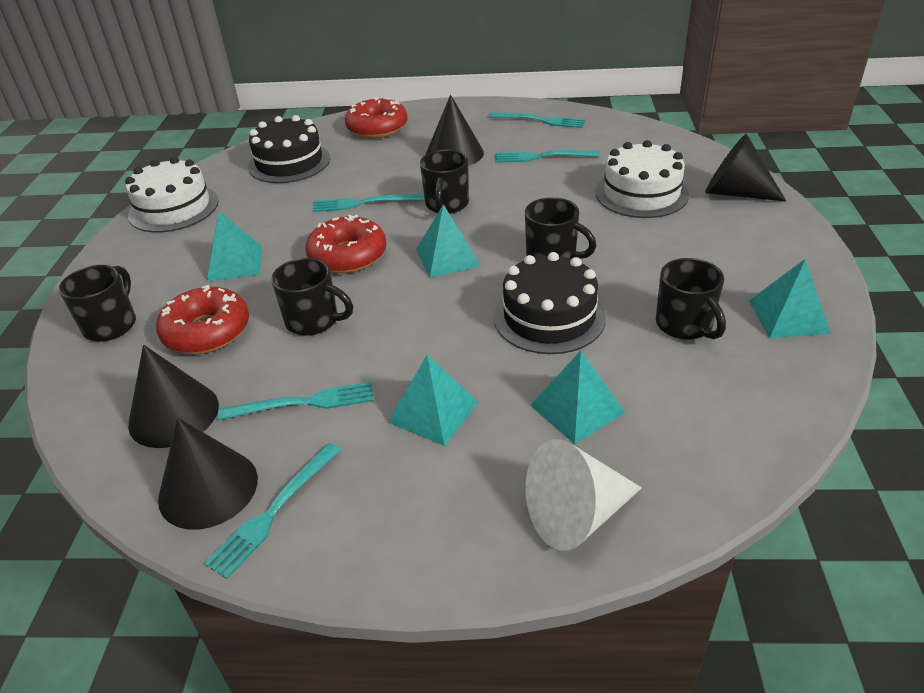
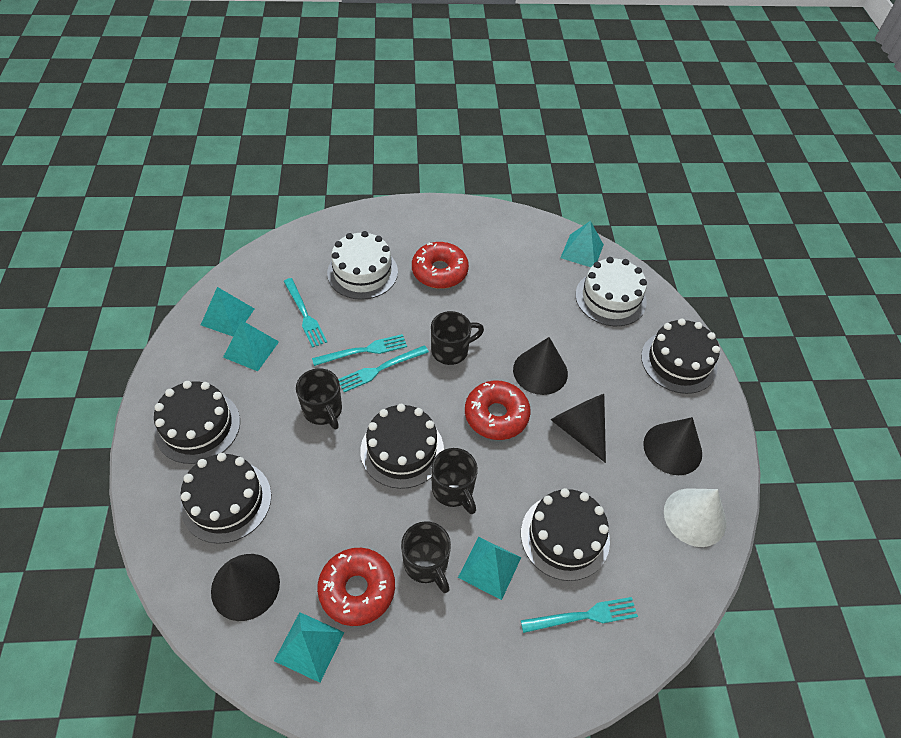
black cake: 2 -> 5
black mug: 5 -> 4
turquoise fork: 5 -> 4

